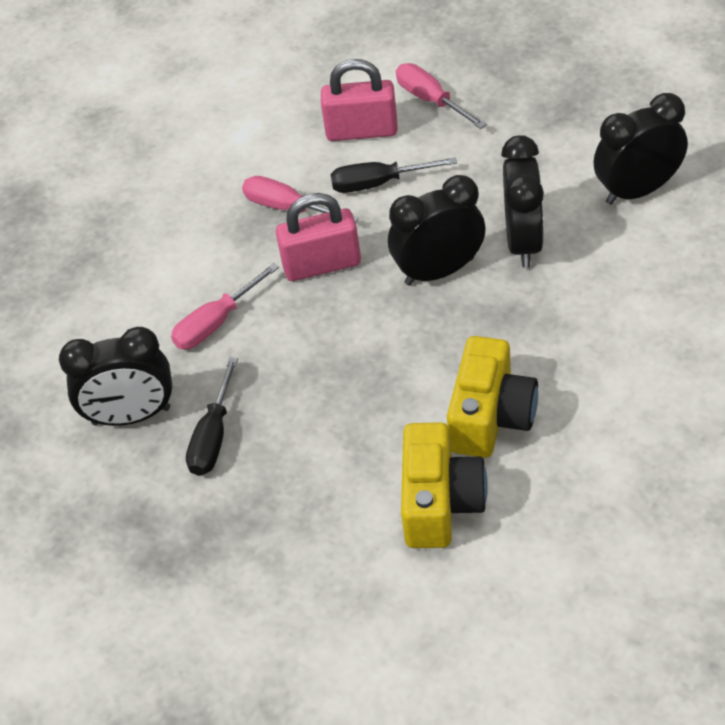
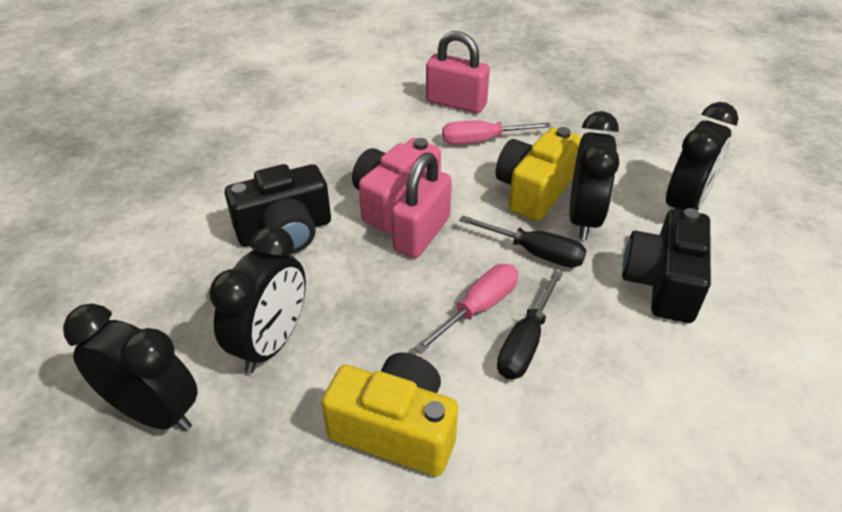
black camera: 0 -> 2
pink camera: 0 -> 1
pink screwdriver: 3 -> 2

